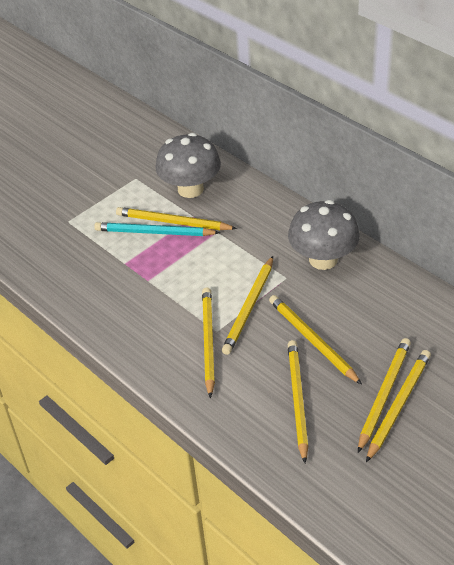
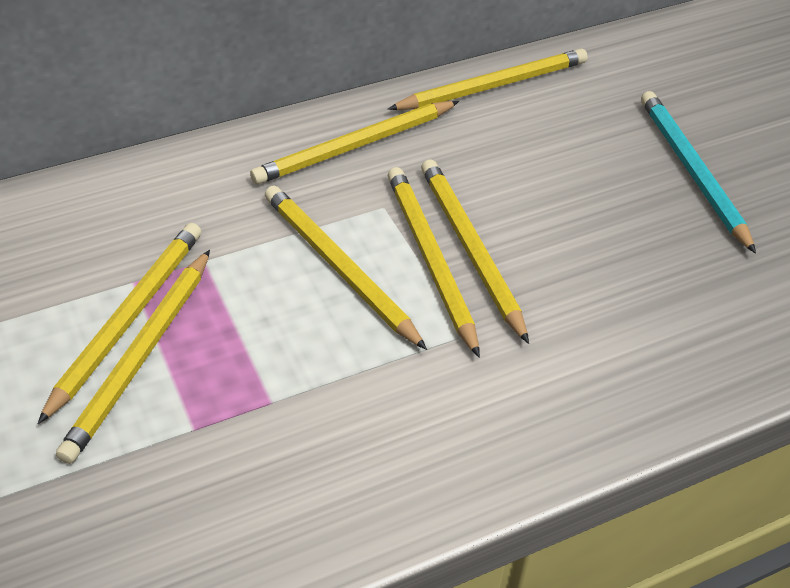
grey mushroom: 2 -> 0

